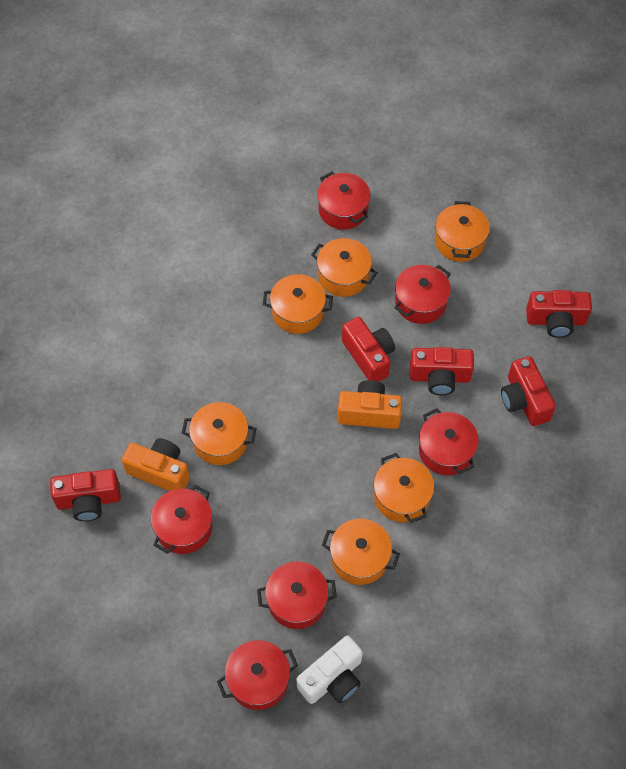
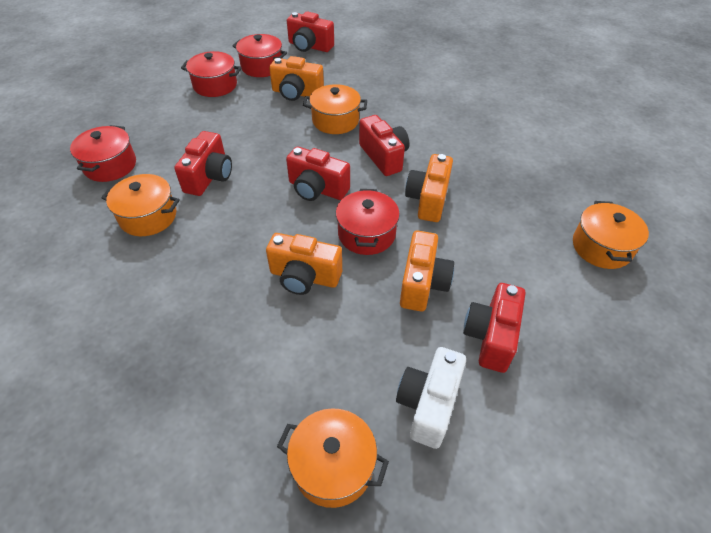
orange camera: 2 -> 4
orange pot: 6 -> 4
red pot: 6 -> 4

